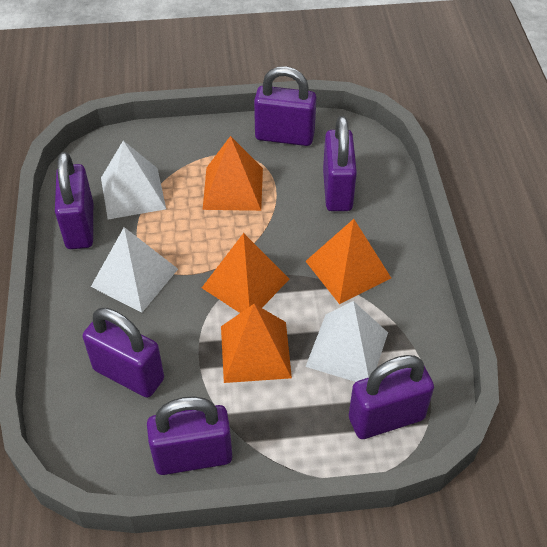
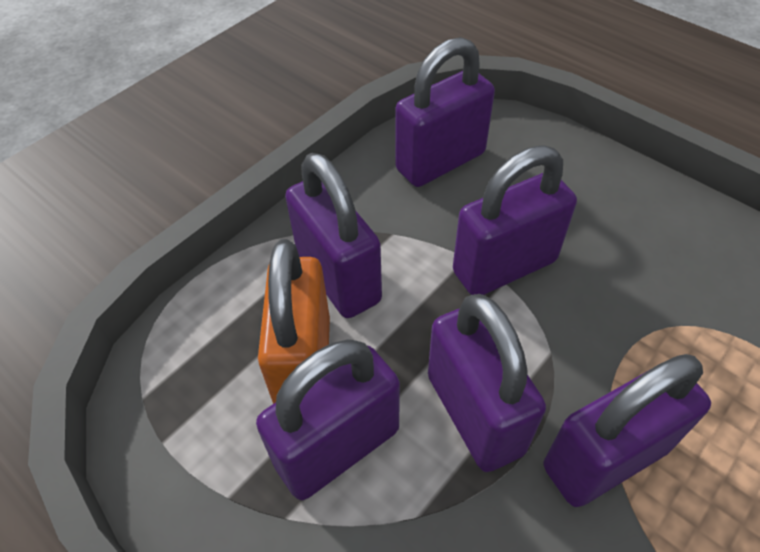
orange padlock: 0 -> 1
orange pyramid: 4 -> 0
white pyramid: 3 -> 0

